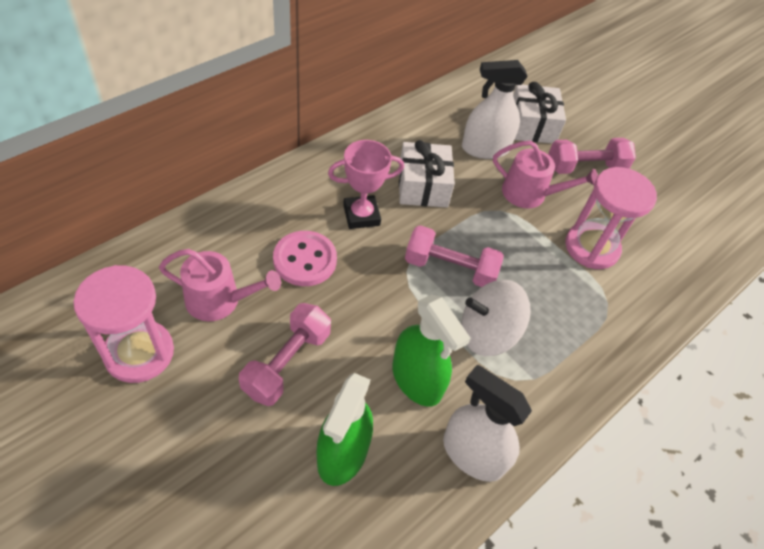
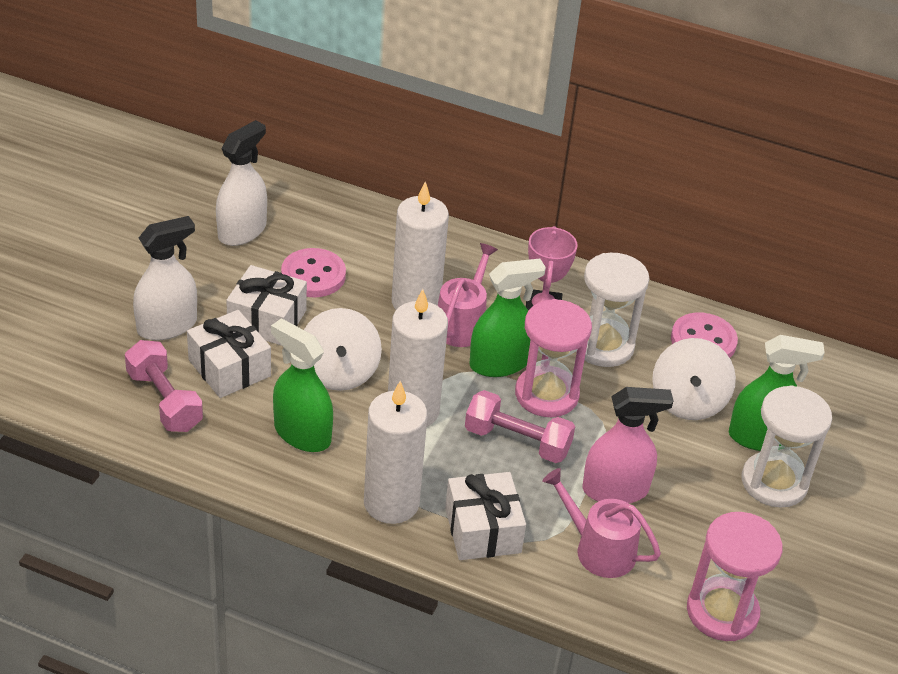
green spray bottle: 2 -> 3
pink button: 1 -> 2
pink dumbbell: 3 -> 2
pink spray bottle: 0 -> 1
white candle: 0 -> 3
white gift: 2 -> 3
white hourglass: 0 -> 2
white spinning top: 1 -> 2

